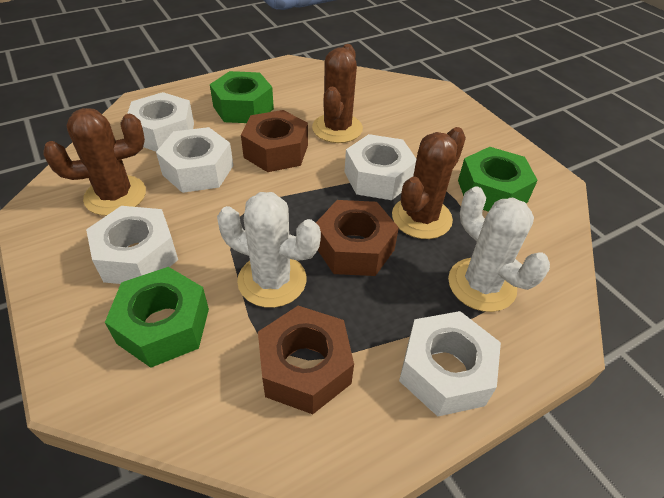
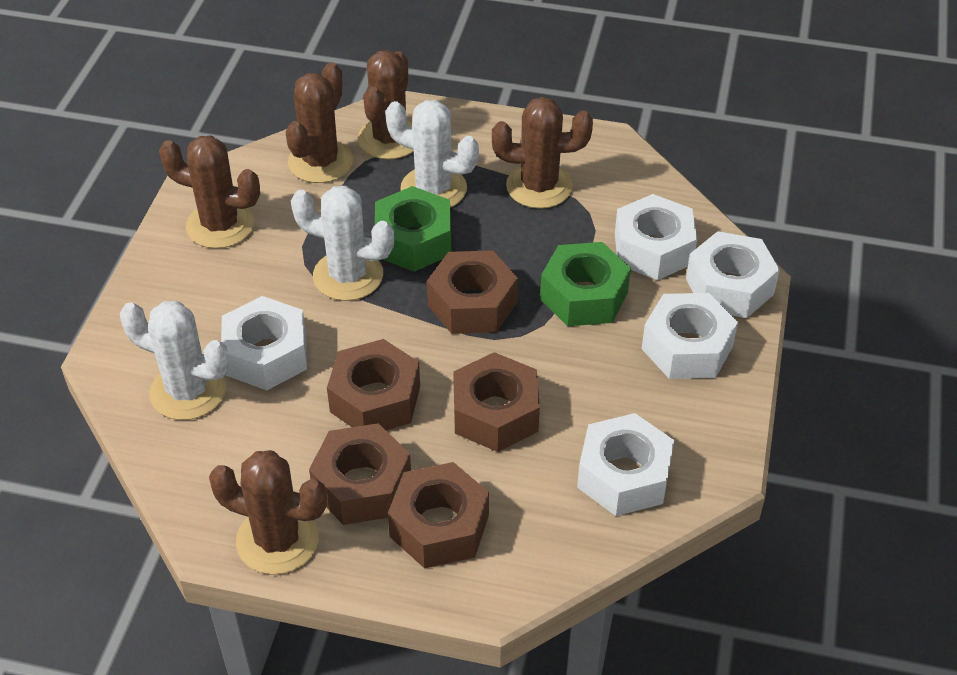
brown cactus: 3 -> 5
brown nut: 3 -> 5
green nut: 3 -> 2
white cactus: 2 -> 3

